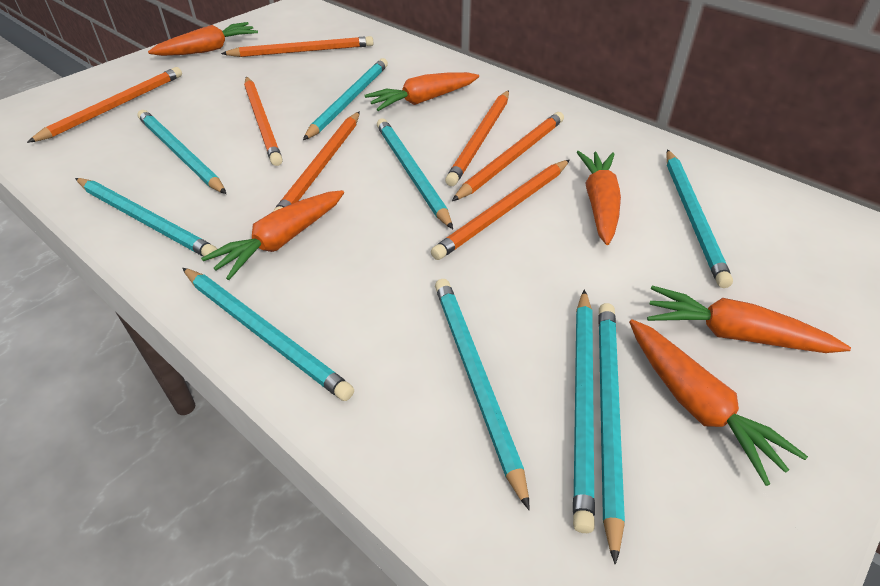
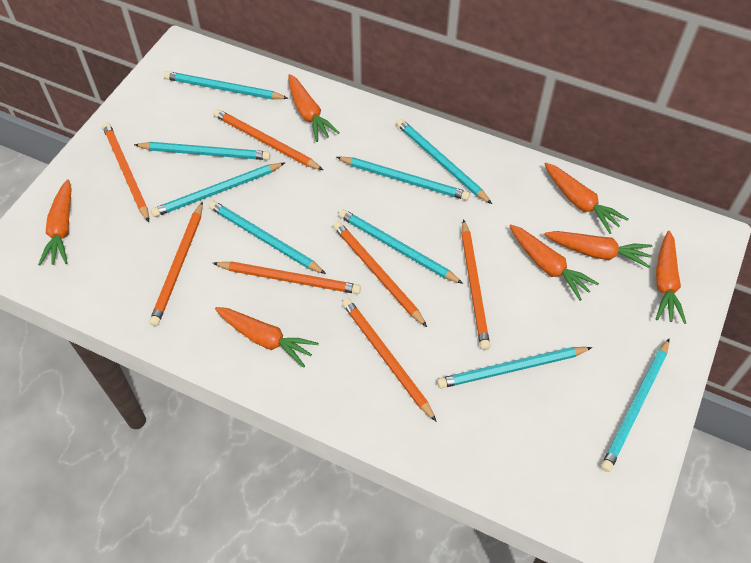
orange carrot: 6 -> 7

